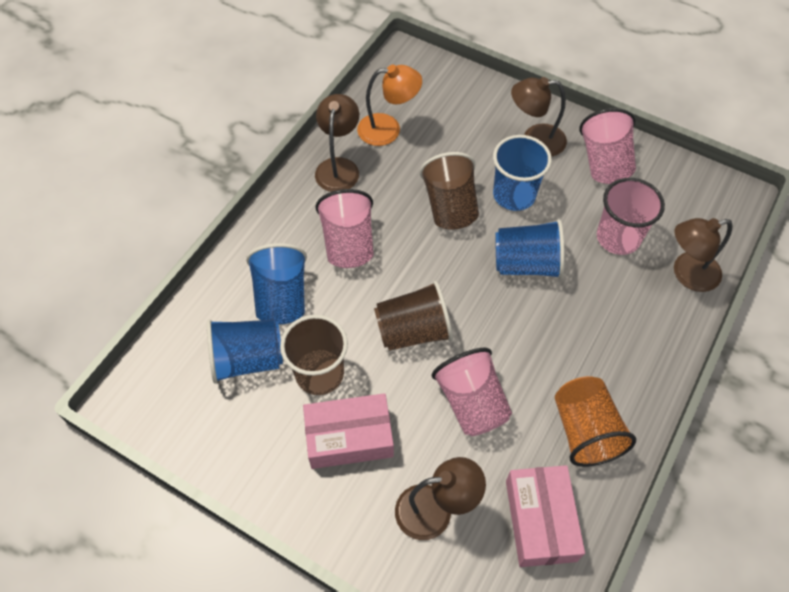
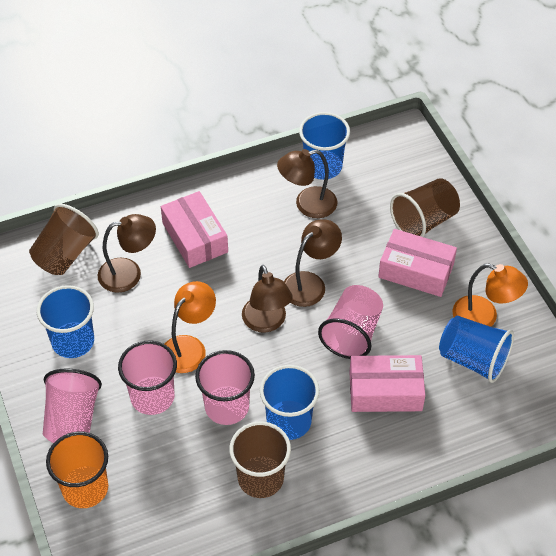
orange lamp: 1 -> 2
pink box: 2 -> 3

